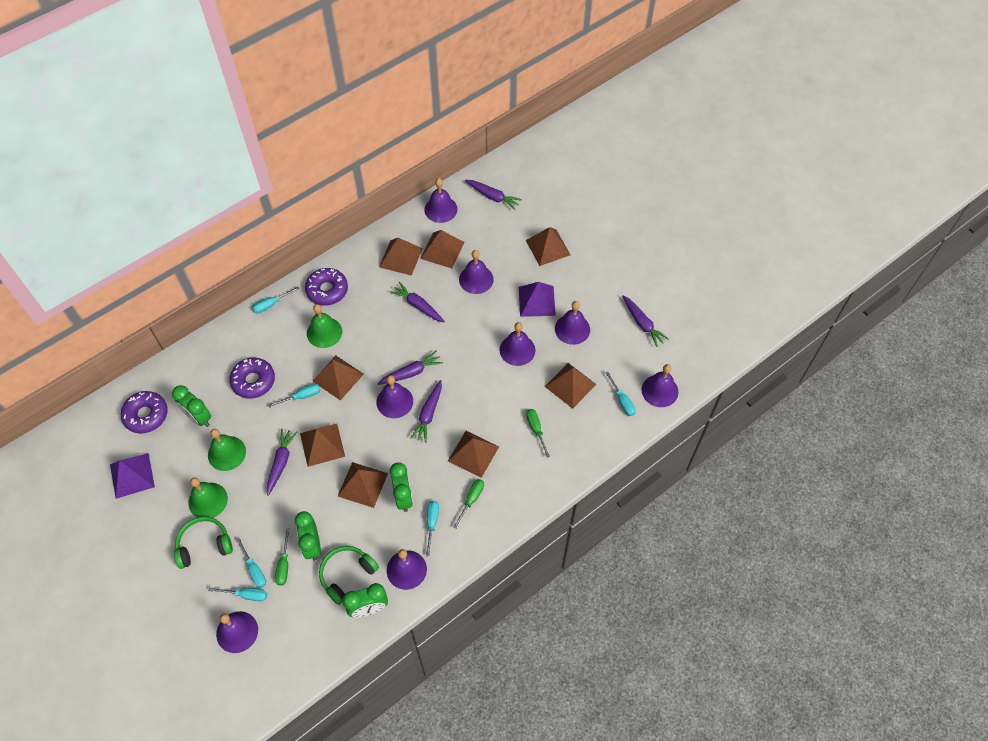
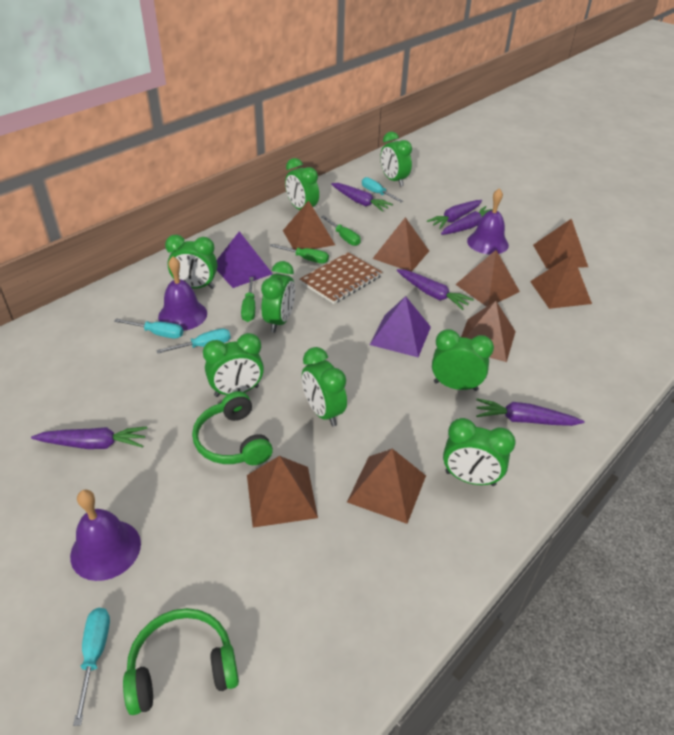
brown notebook: 0 -> 1
green bell: 3 -> 0
green clock: 4 -> 8
purple bell: 8 -> 3
purple donut: 3 -> 0
turquoise screwdriver: 6 -> 4

